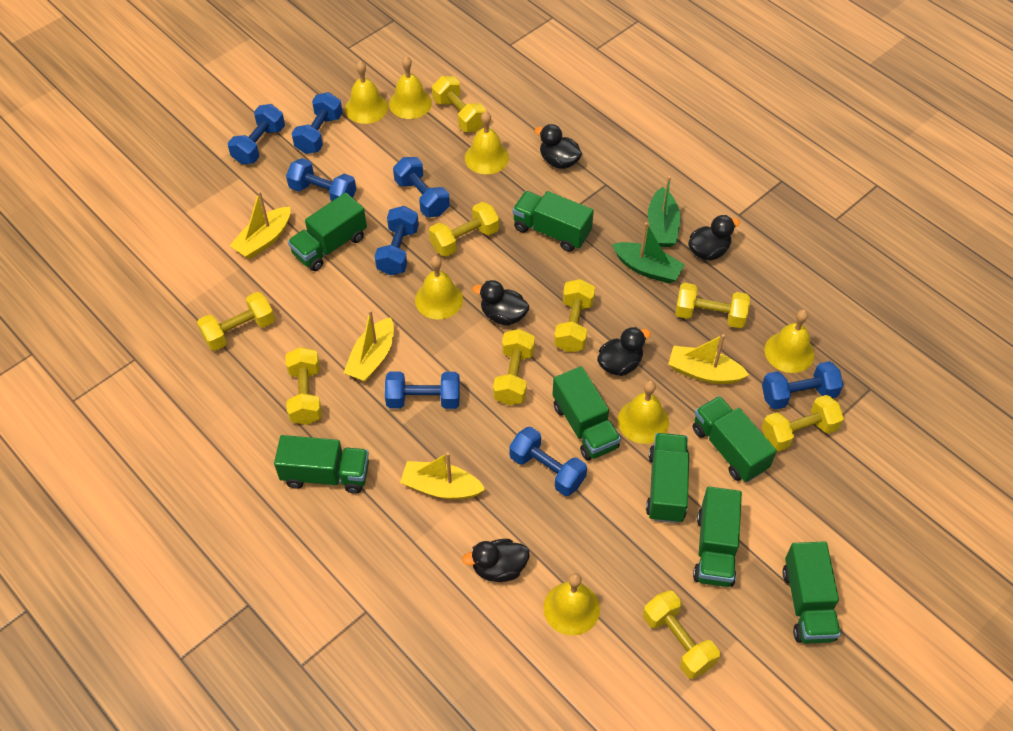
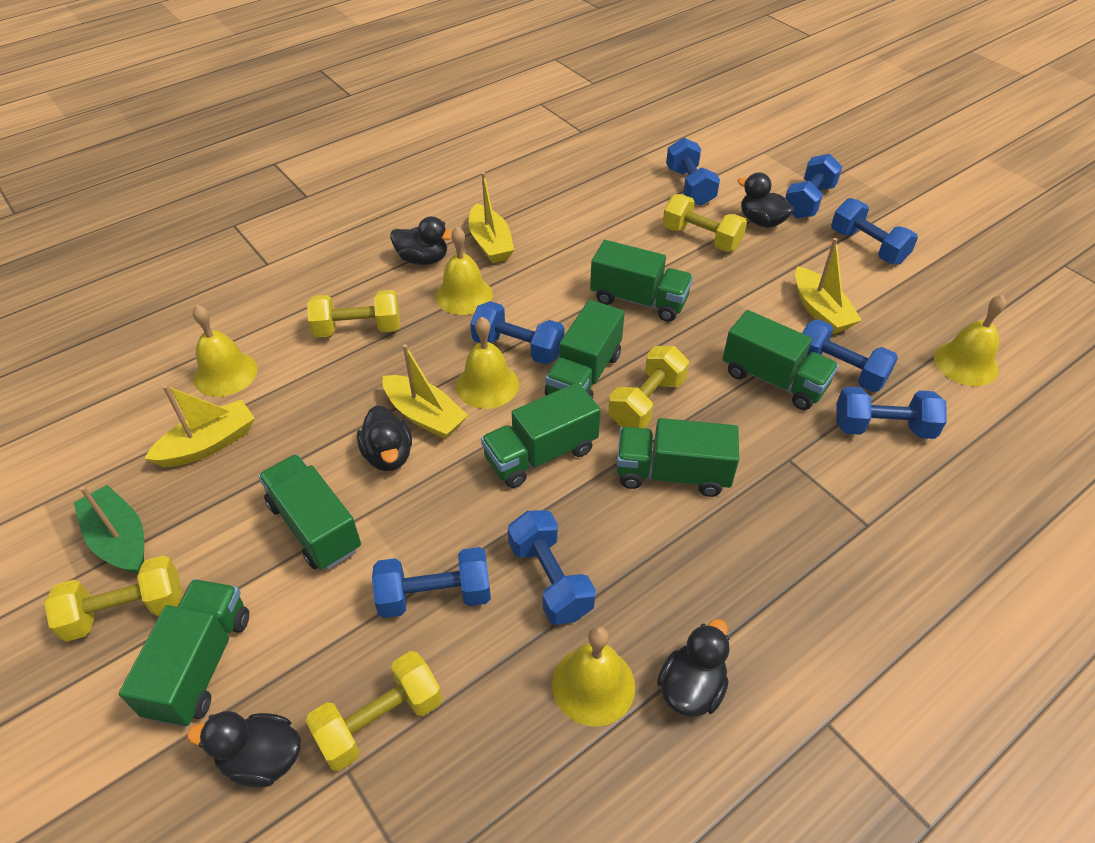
green boat: 2 -> 1
green truck: 8 -> 7
yellow bell: 7 -> 5
yellow dumbbell: 9 -> 5

